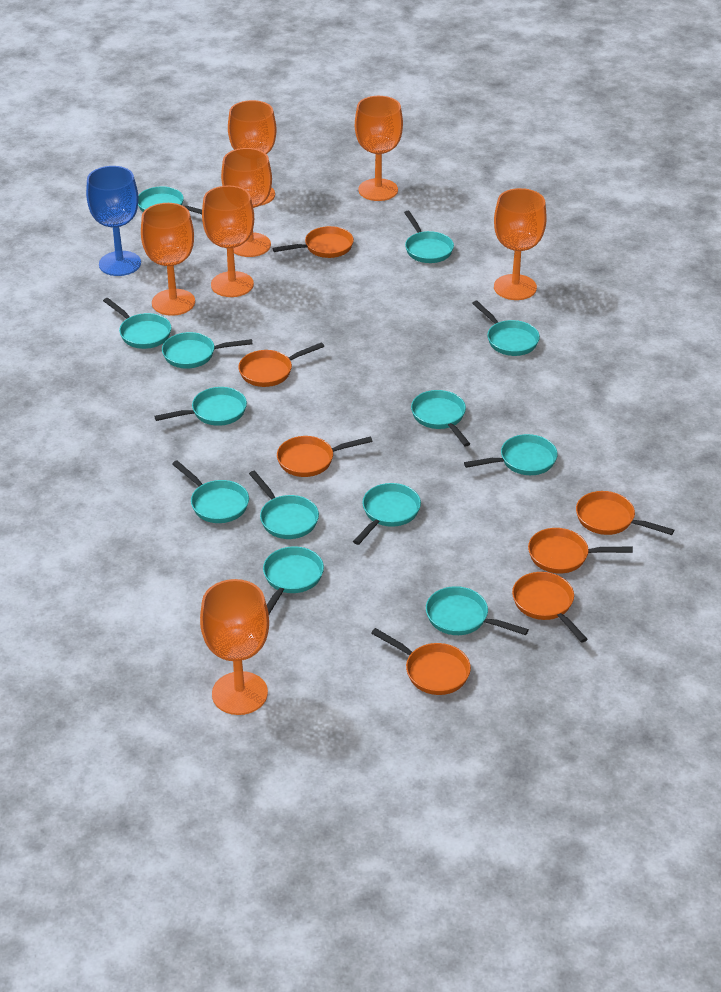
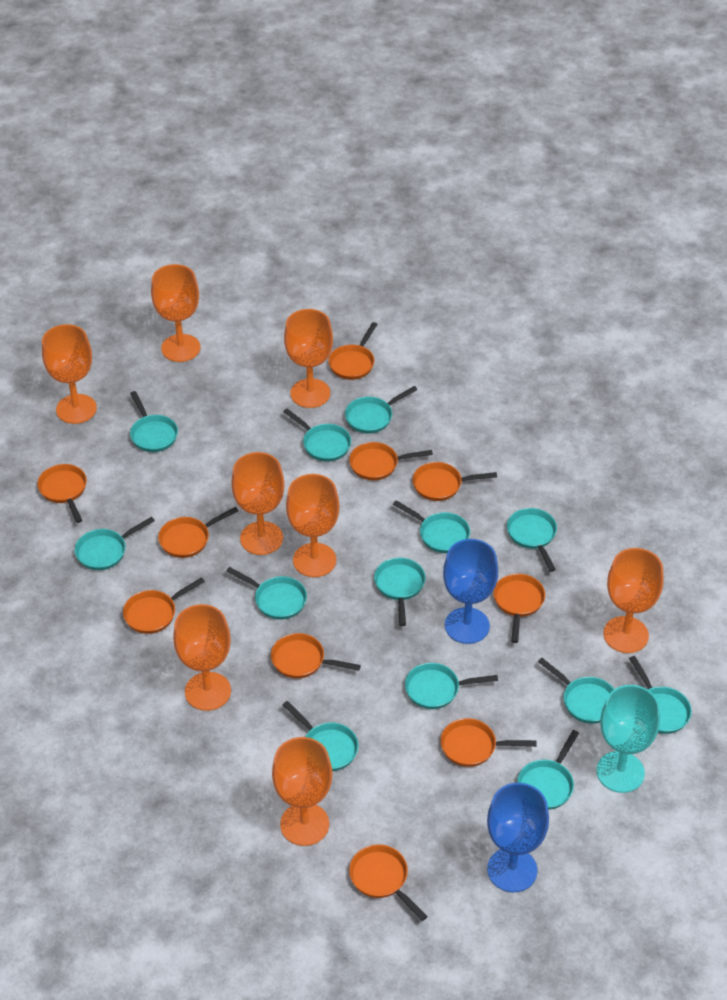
blue goblet: 1 -> 2
orange goblet: 7 -> 8
orange pan: 7 -> 10
turquoise goblet: 0 -> 1

